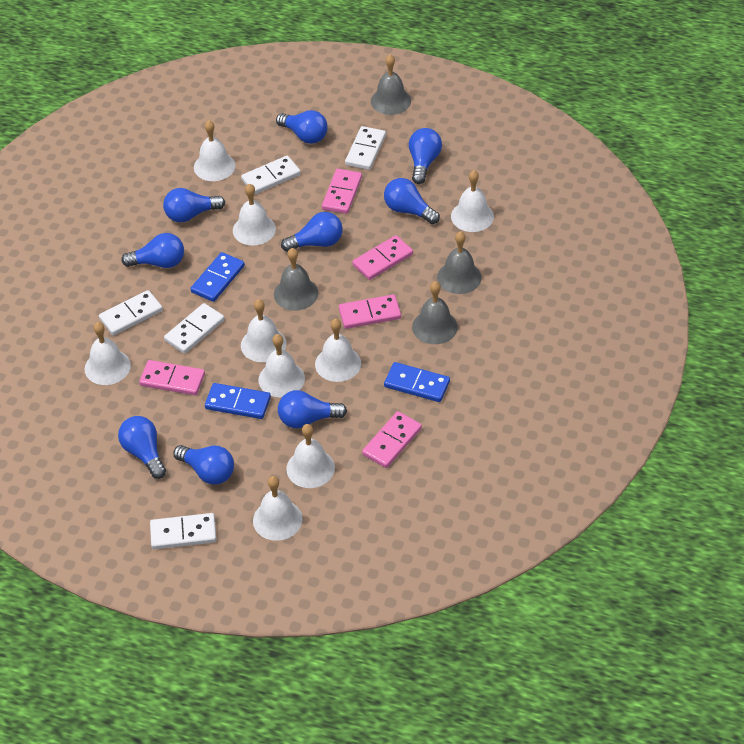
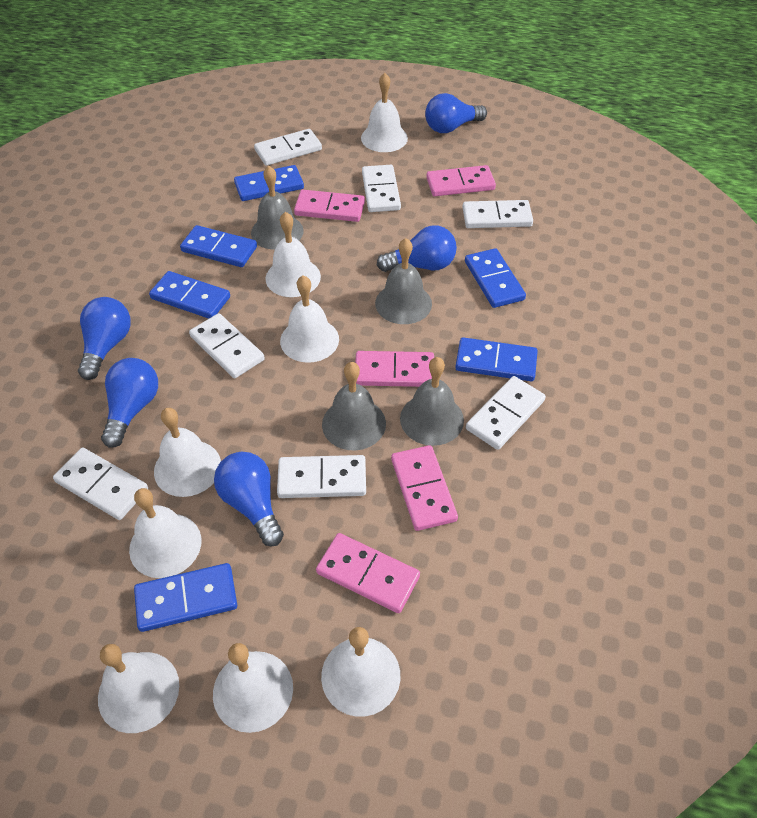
blue domino: 3 -> 6
blue light bulb: 9 -> 5
white bell: 9 -> 8
white domino: 5 -> 7

